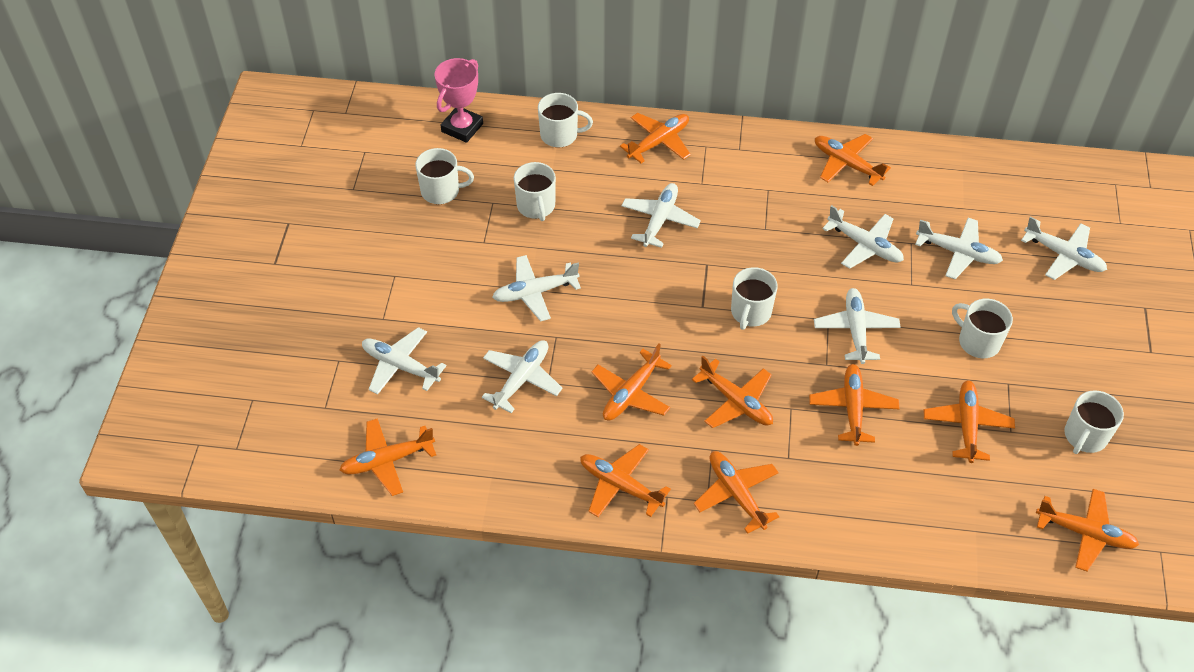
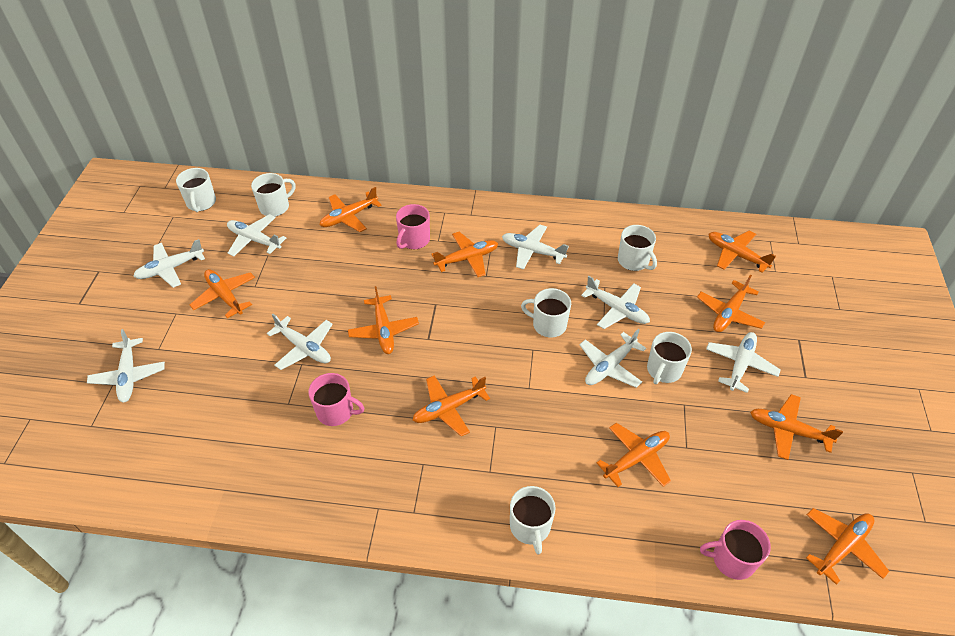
pink mug: 0 -> 3
pink trophy: 1 -> 0

